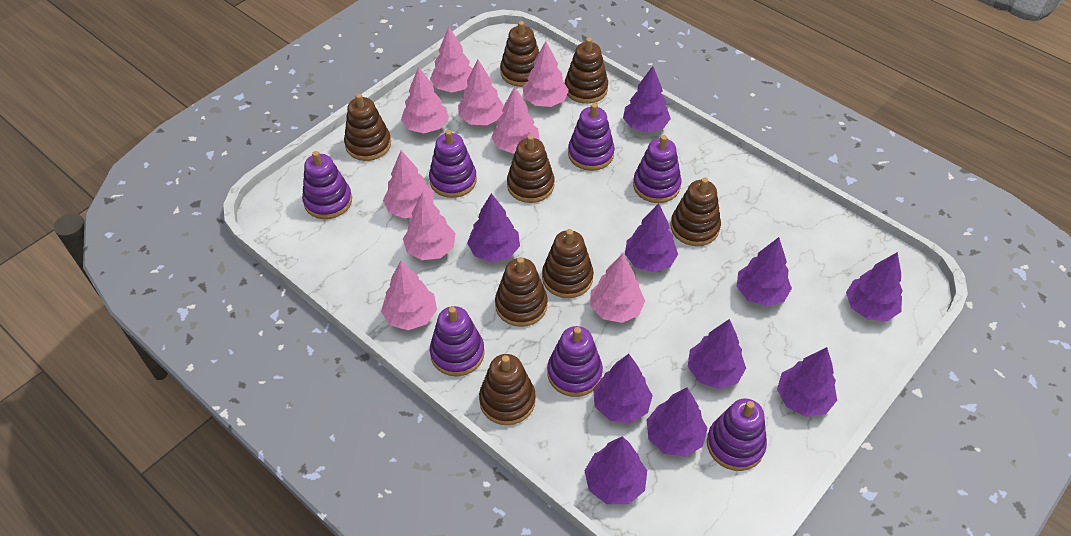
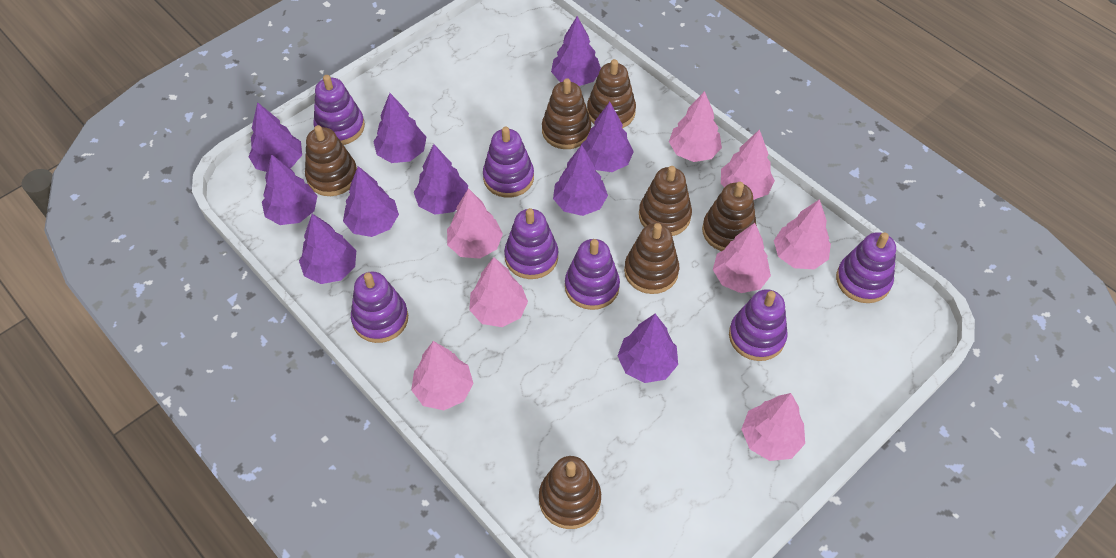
brown stacking toy: 8 -> 7
pink tree: 9 -> 8

